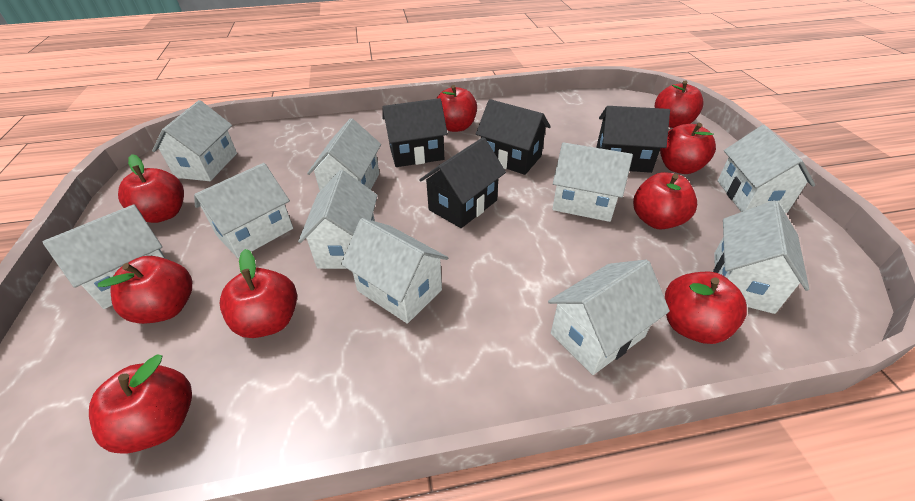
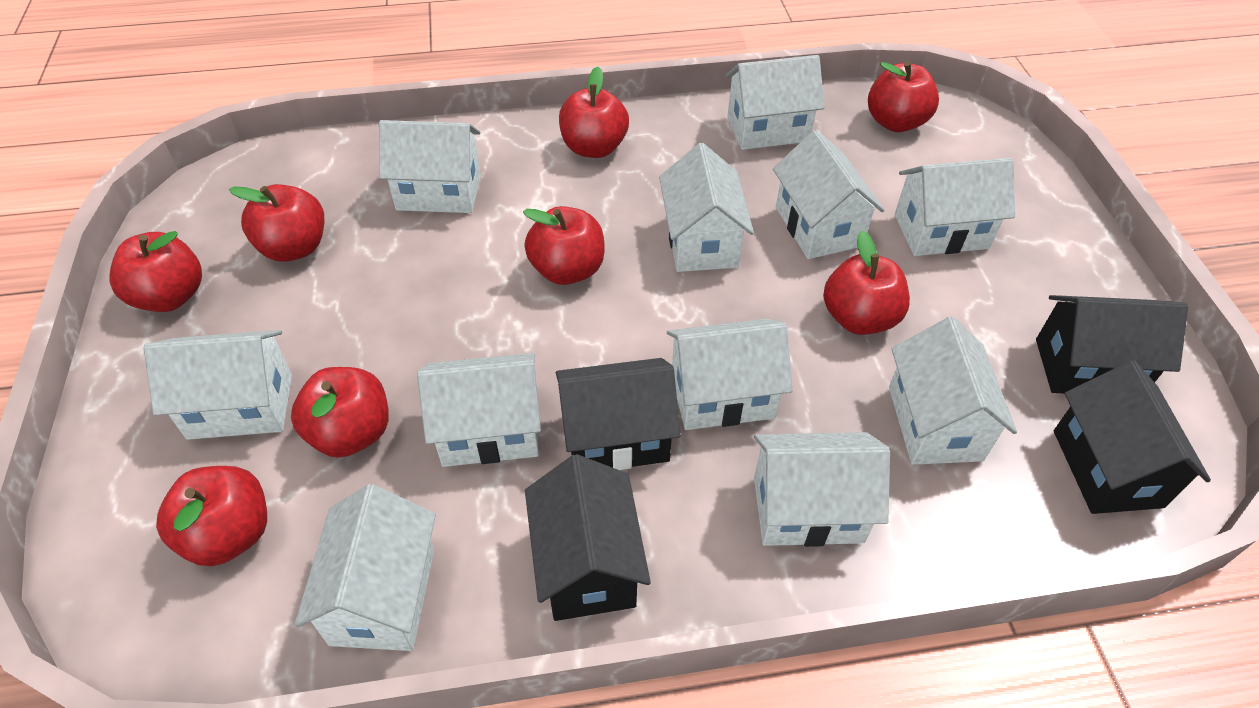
red apple: 9 -> 8
white house: 10 -> 11

